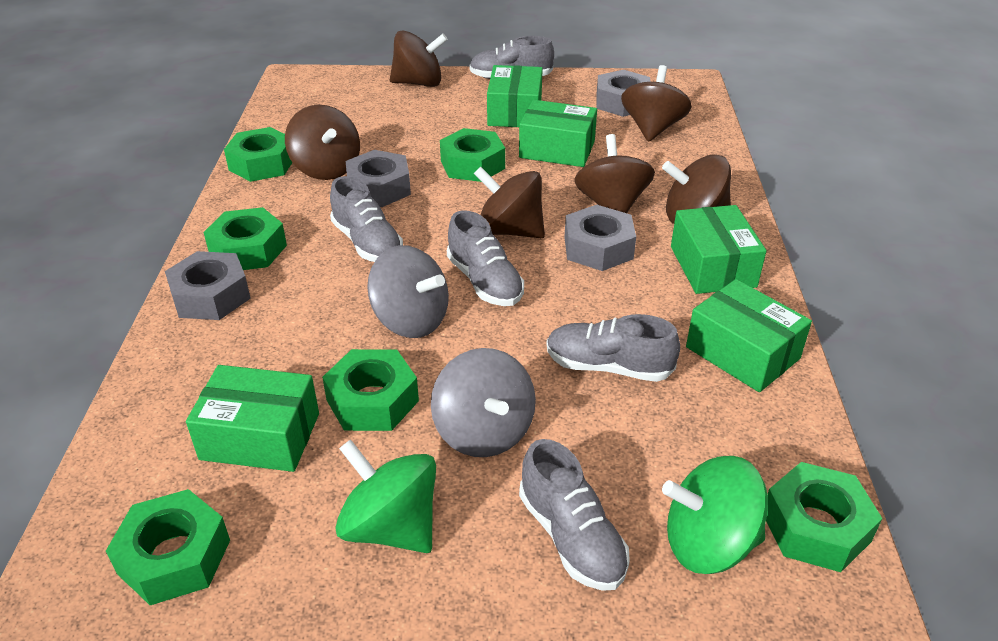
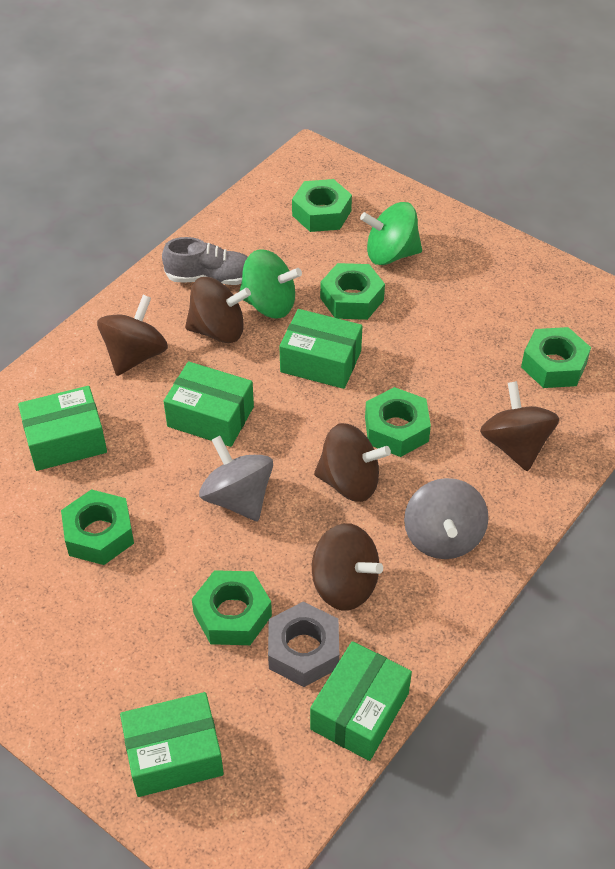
brown spinning top: 6 -> 5
grey nut: 4 -> 1
grey shoe: 5 -> 1

